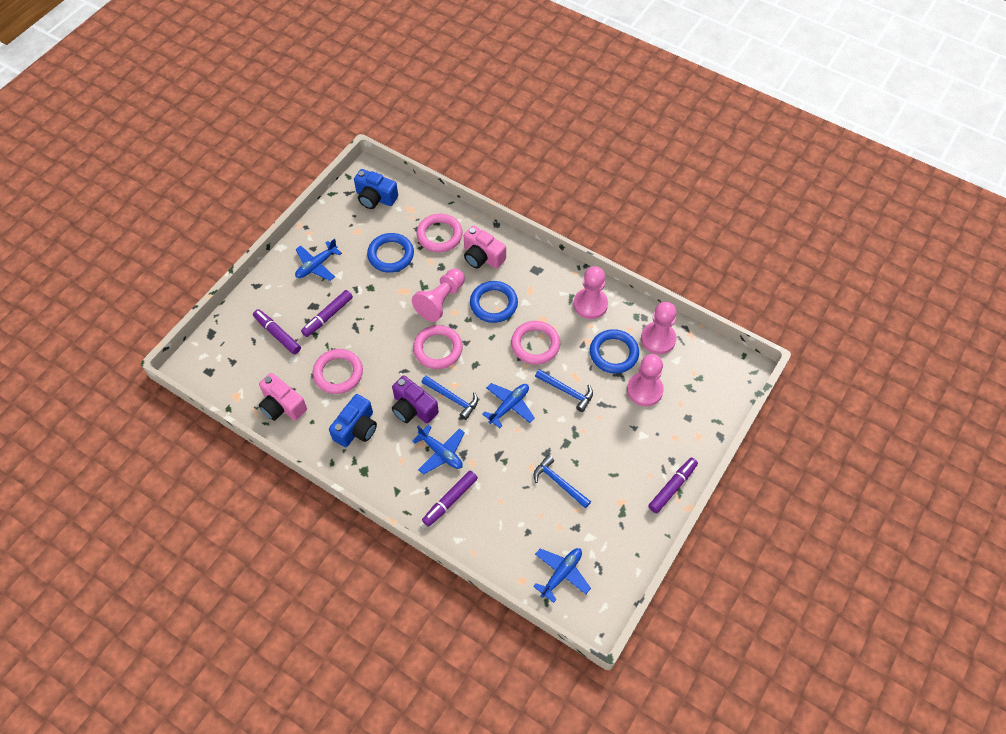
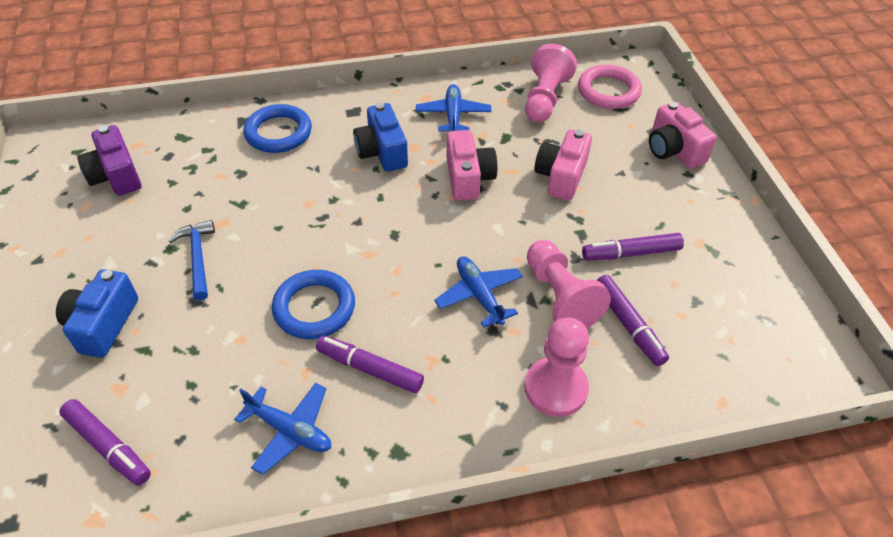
blue hammer: 3 -> 1
blue plane: 4 -> 3
blue ring: 3 -> 2
pink camera: 2 -> 3
pink pawn: 4 -> 3
pink ring: 4 -> 1

